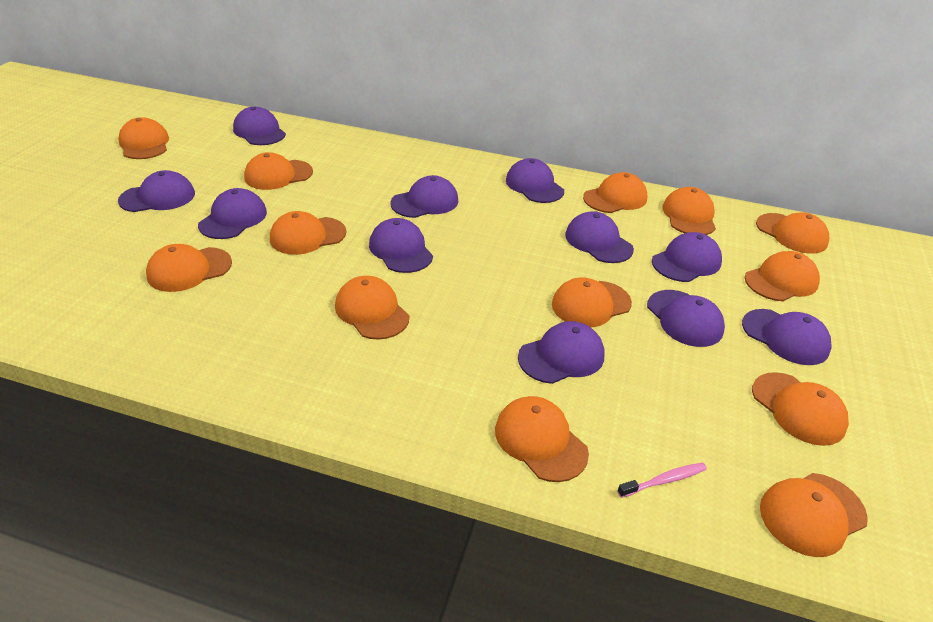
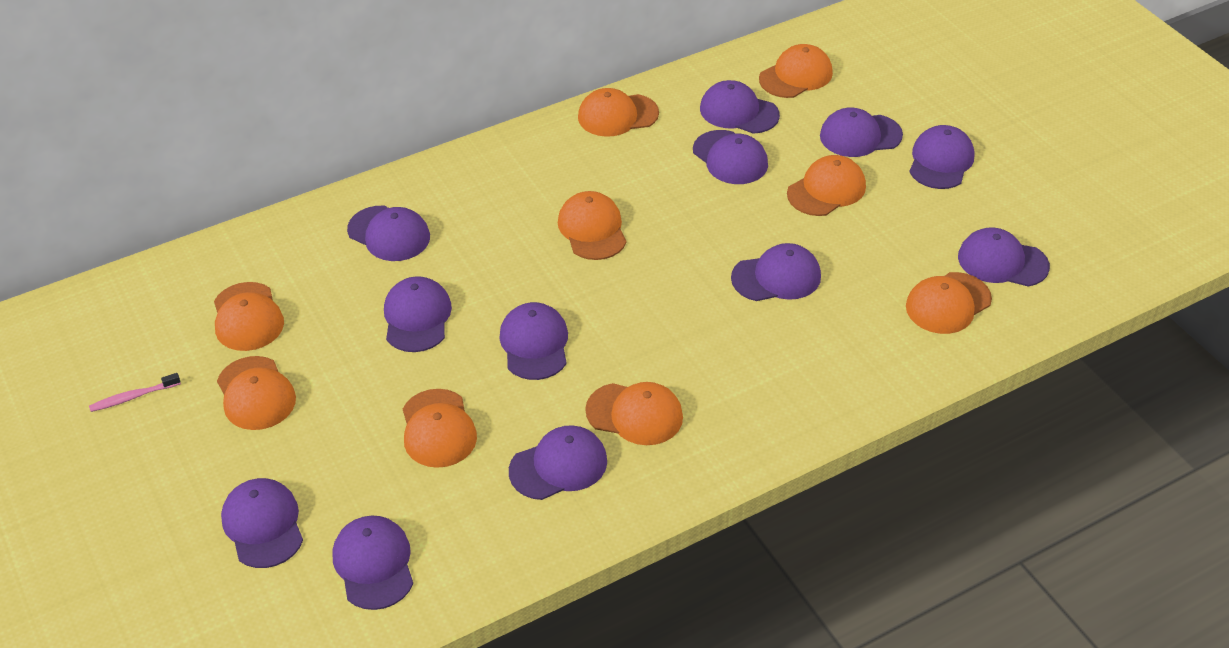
orange cap: 13 -> 9
purple cap: 11 -> 12

